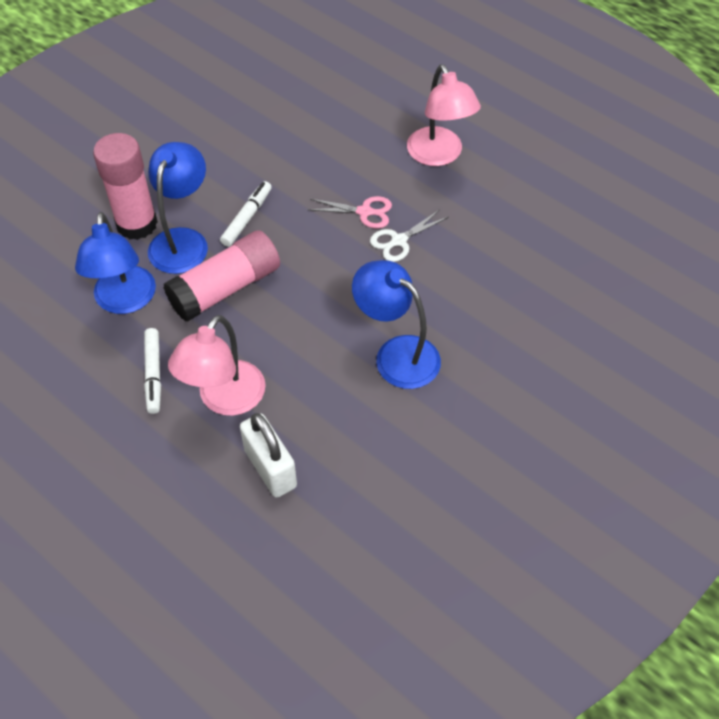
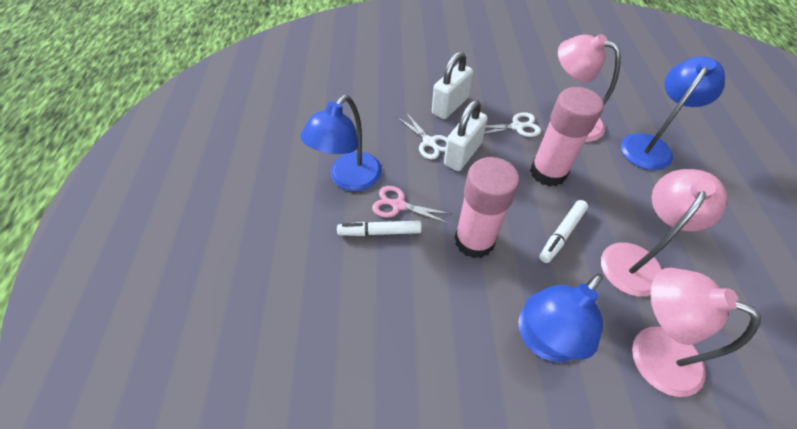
pink lamp: 2 -> 3
white padlock: 1 -> 2
white scissors: 1 -> 2

